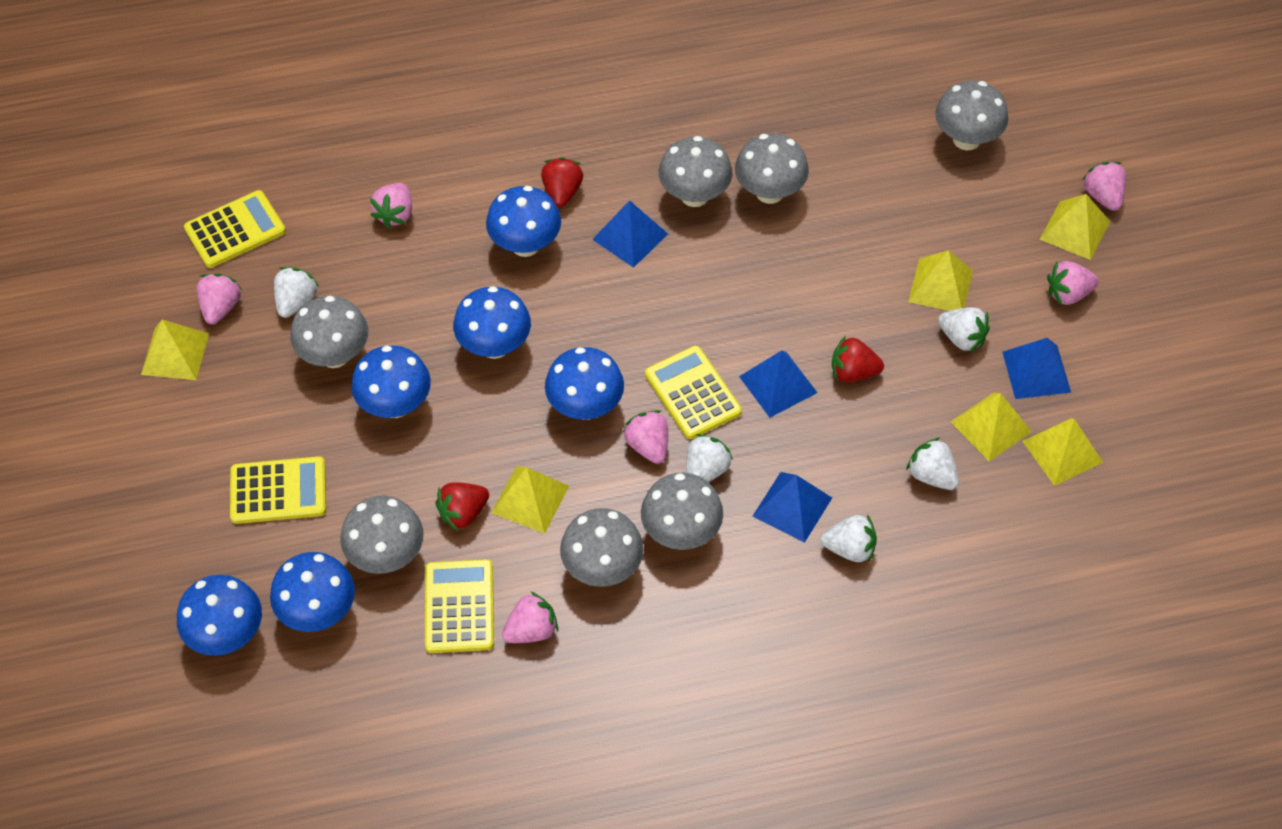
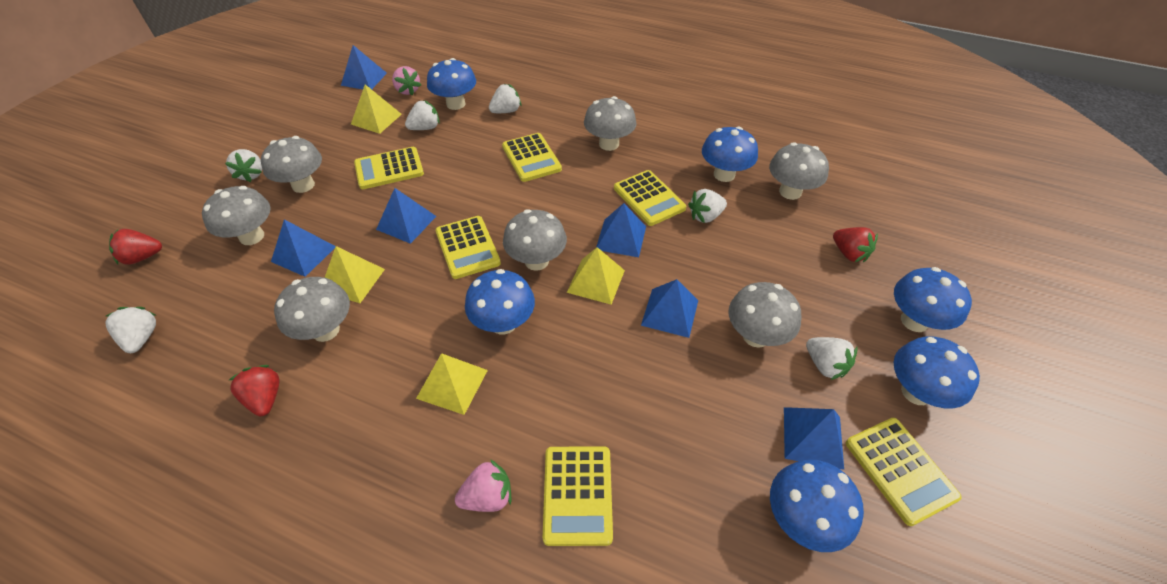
blue pyramid: 4 -> 6
pink strawberry: 6 -> 2
white strawberry: 5 -> 6
yellow calculator: 4 -> 6
yellow pyramid: 6 -> 4

